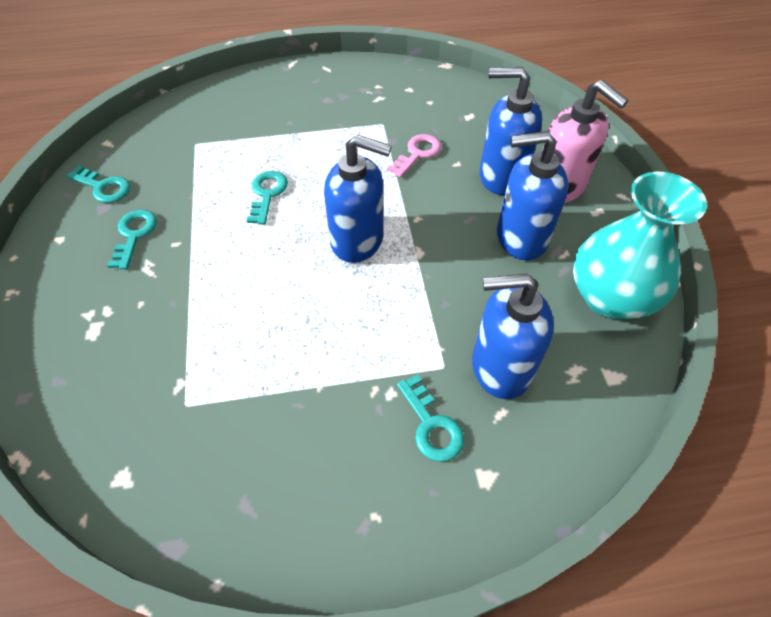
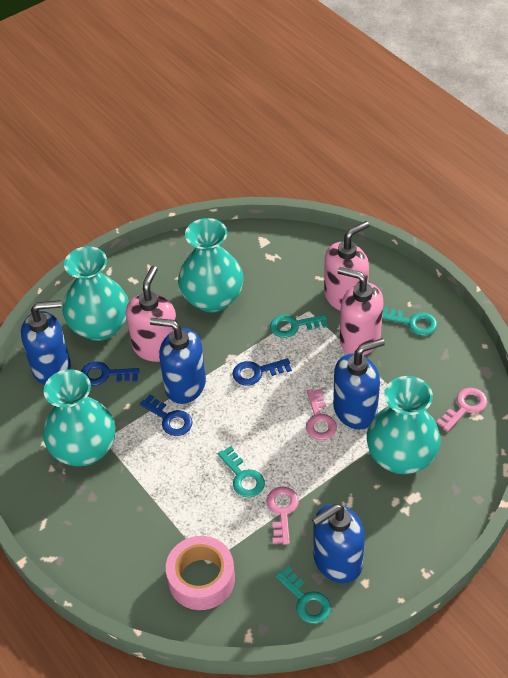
blue key: 0 -> 3
pink key: 1 -> 3
pink soap dispenser: 1 -> 3
pink tape: 0 -> 1
turquoise vase: 1 -> 4

